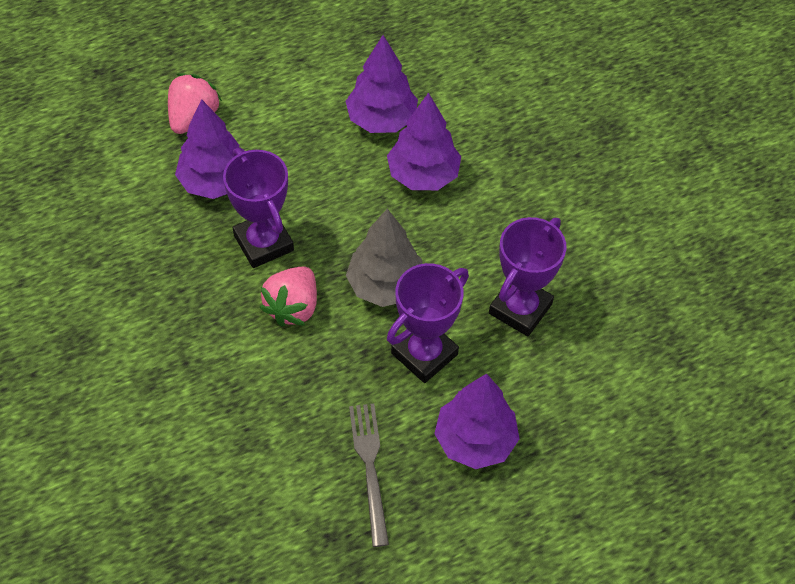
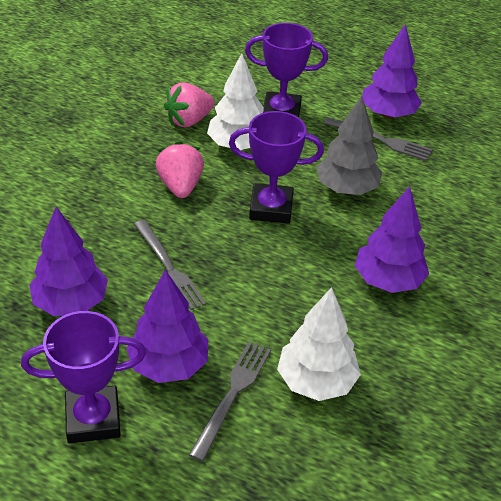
grey fork: 1 -> 3
white tree: 0 -> 2

